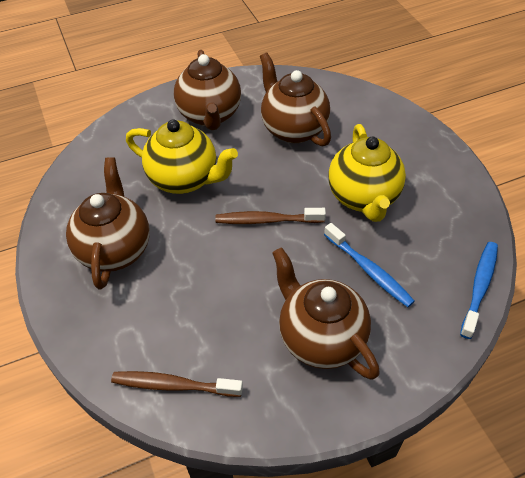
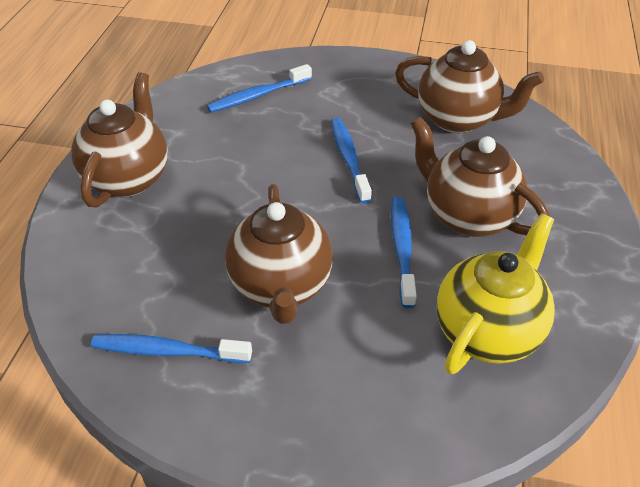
blue toothbrush: 2 -> 4
brown toothbrush: 2 -> 0
yellow teapot: 2 -> 1

